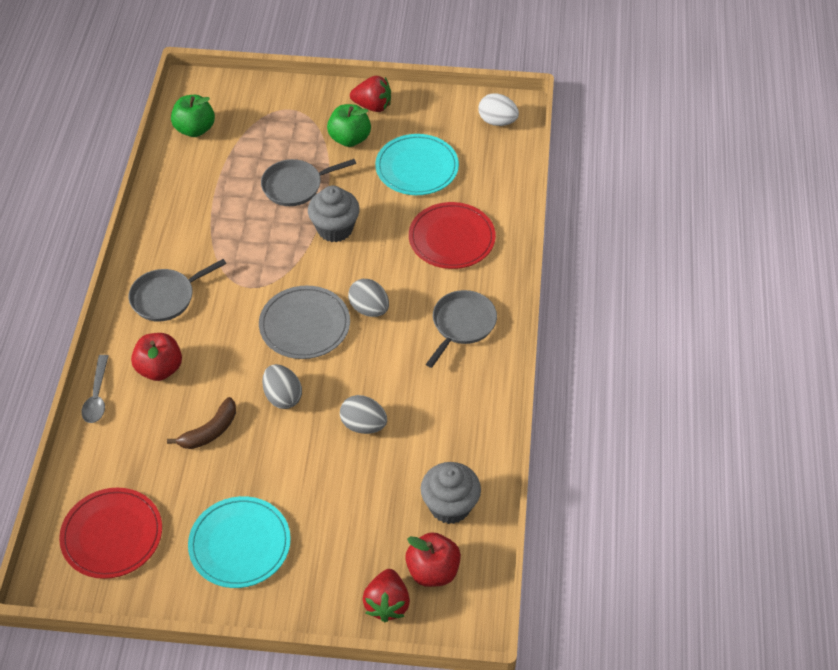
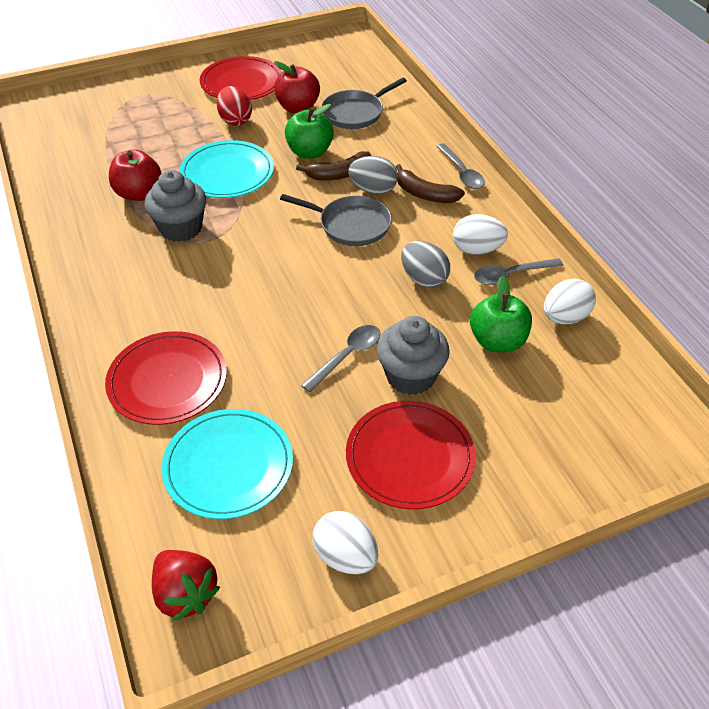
brown banana: 1 -> 2
grey egg: 3 -> 2
grey pan: 3 -> 2
grey plate: 1 -> 0
grey spoon: 1 -> 3
red egg: 0 -> 1
red plate: 2 -> 3
red strawberry: 2 -> 1
white egg: 1 -> 3

